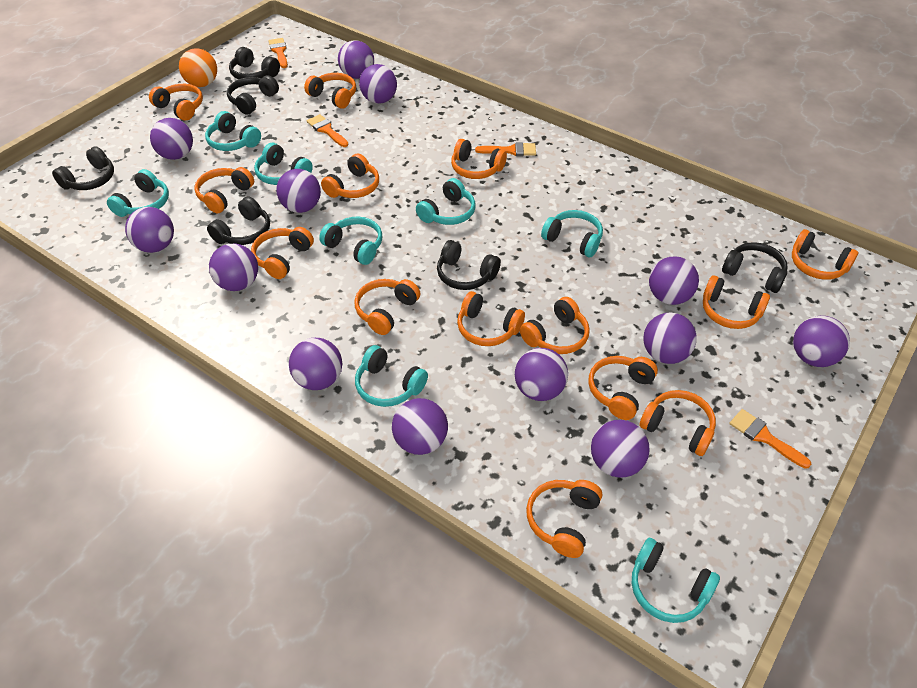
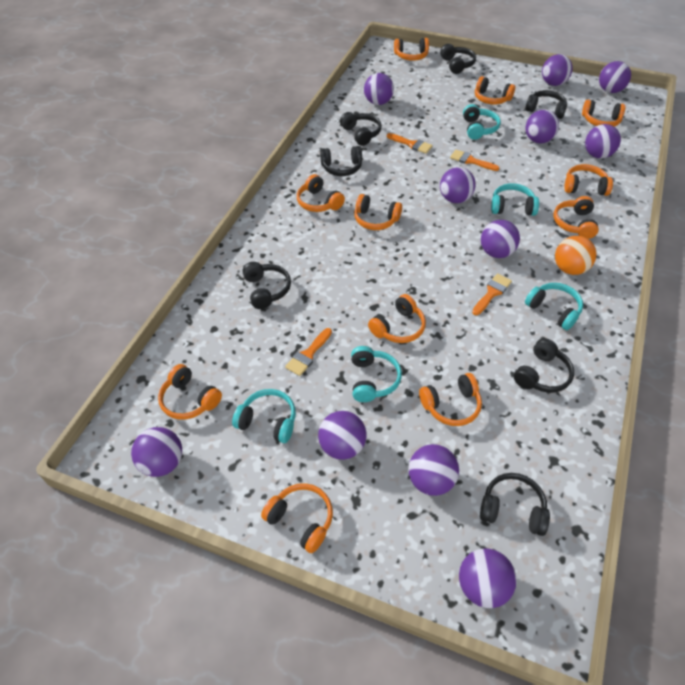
black headphones: 6 -> 7
orange headphones: 14 -> 11
purple ball: 13 -> 11
turquoise headphones: 8 -> 5

